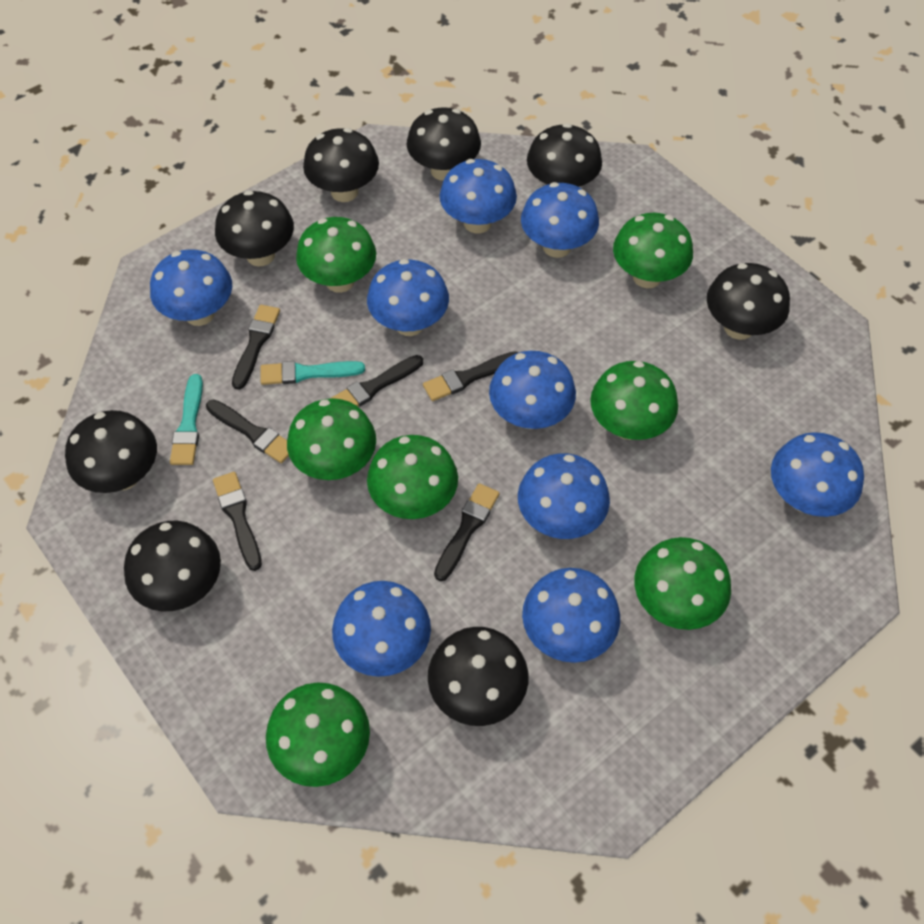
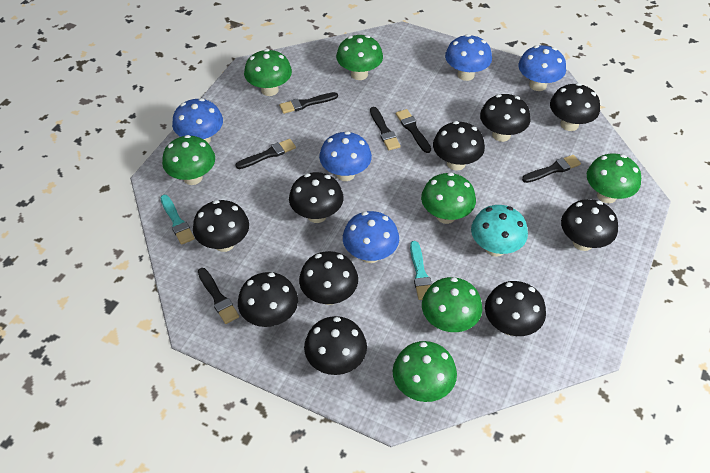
black mushroom: 8 -> 10
blue mushroom: 9 -> 5
turquoise mushroom: 0 -> 1

